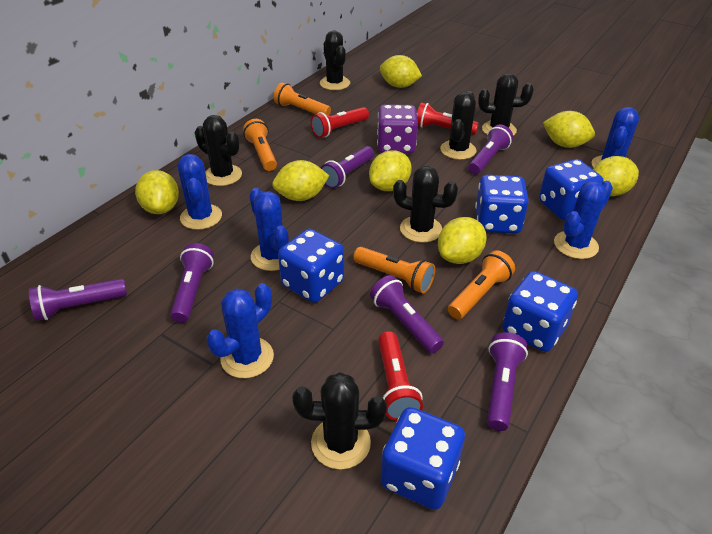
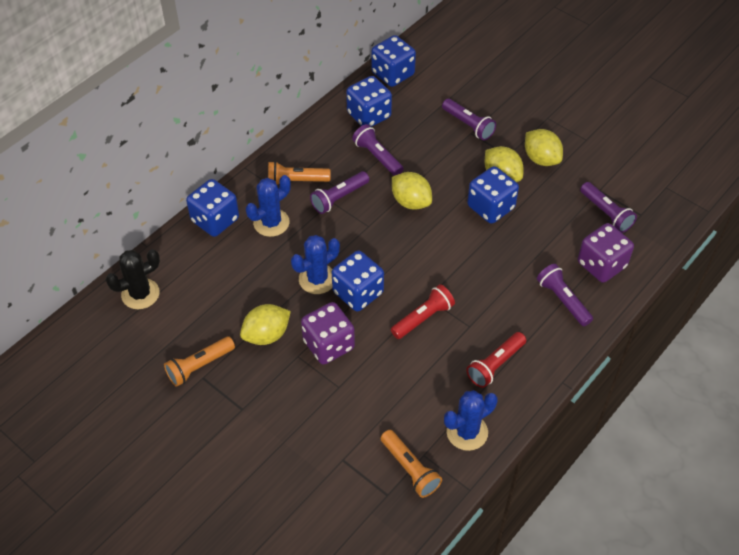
black cactus: 6 -> 1
blue cactus: 5 -> 3
orange flashlight: 4 -> 3
purple dice: 1 -> 2
purple flashlight: 6 -> 5
red flashlight: 3 -> 2
yellow lemon: 7 -> 4

